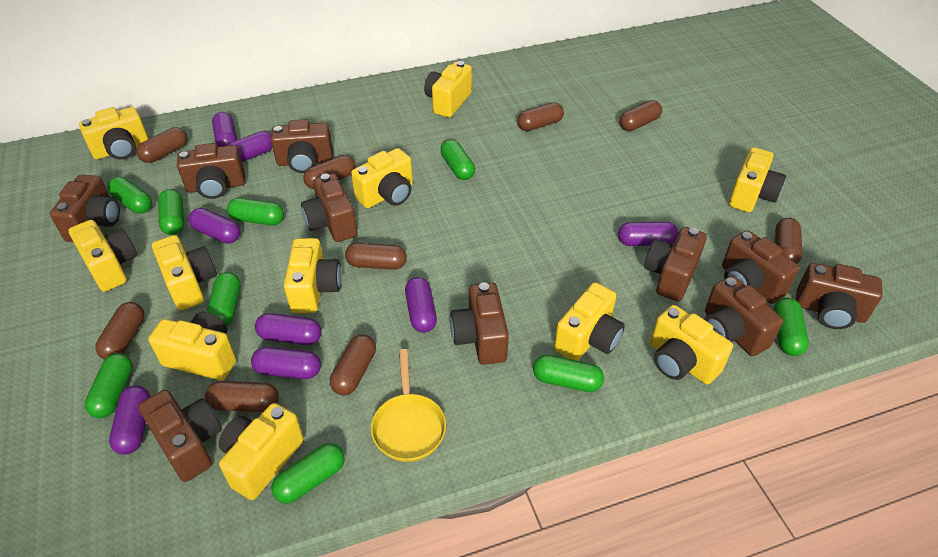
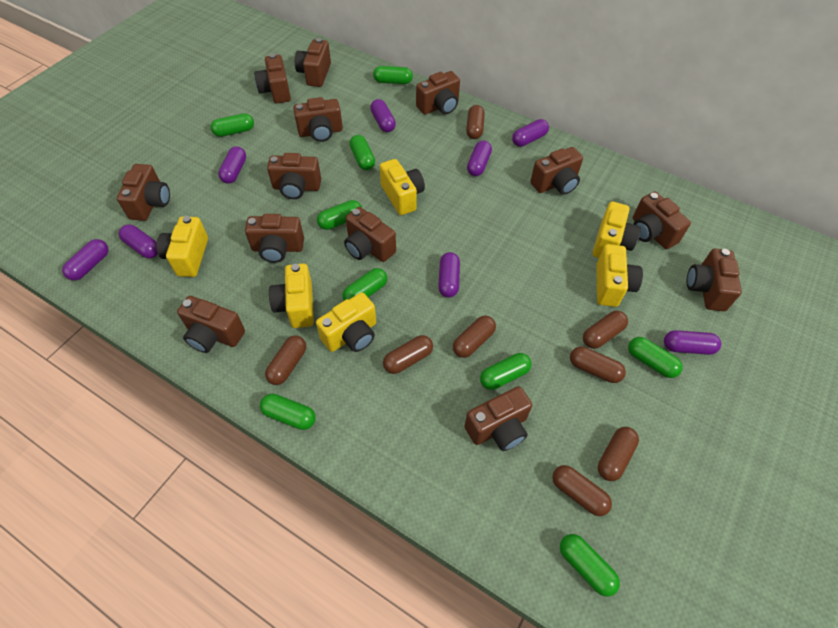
brown camera: 10 -> 13
brown capsule: 9 -> 8
yellow camera: 11 -> 6
yellow pan: 1 -> 0

